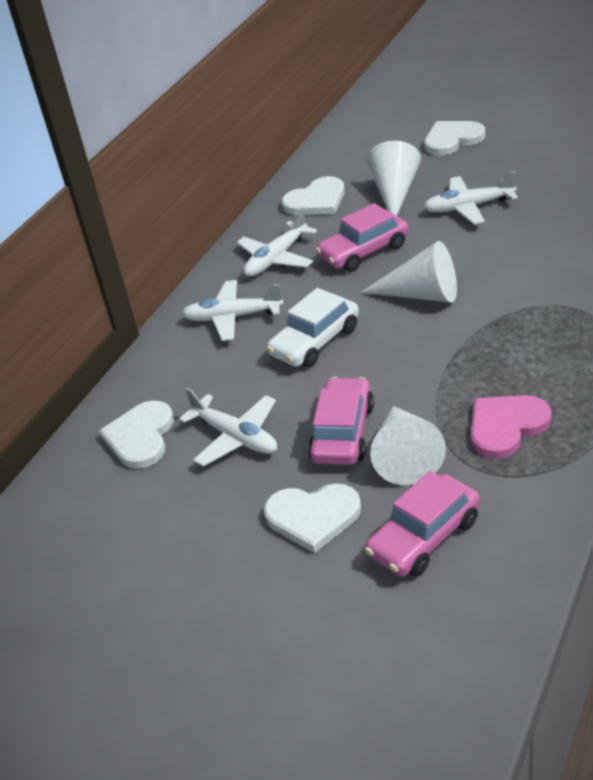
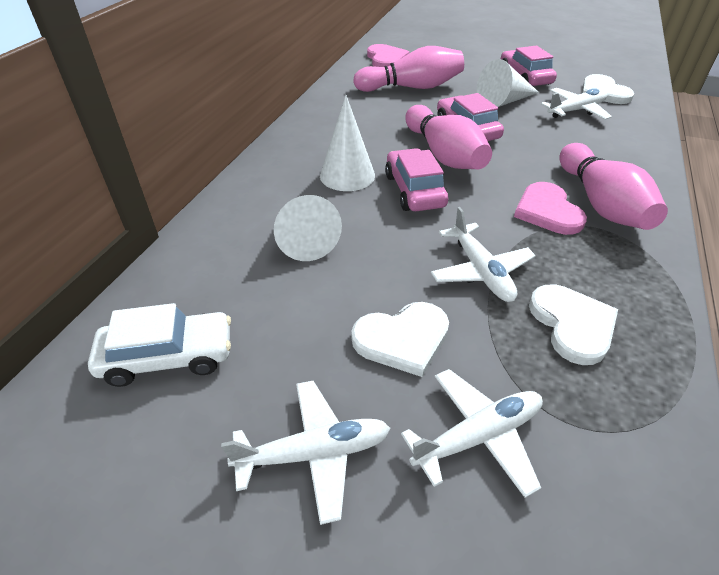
pink bowling pin: 0 -> 3
pink heart: 1 -> 2
white heart: 4 -> 3

